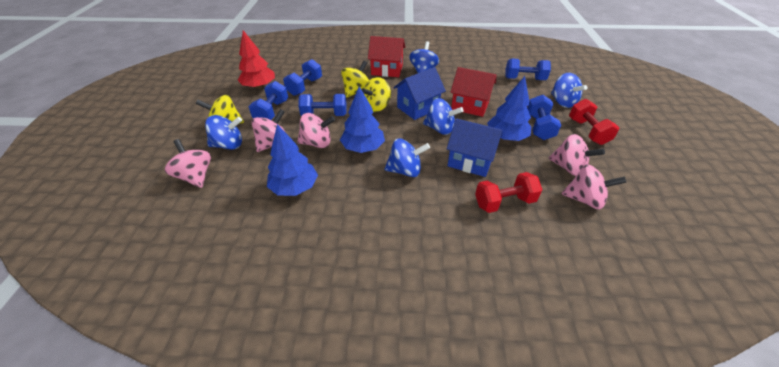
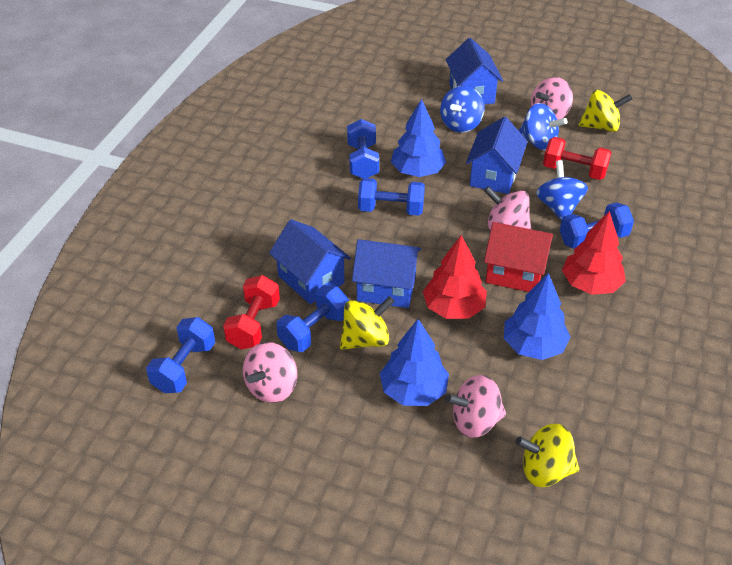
blue house: 2 -> 4
blue spinning top: 5 -> 3
pink spinning top: 5 -> 4
red house: 2 -> 1
red tree: 1 -> 2

